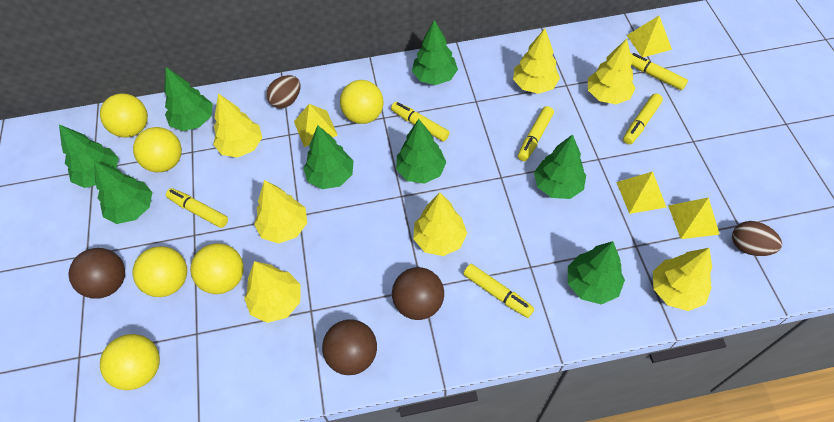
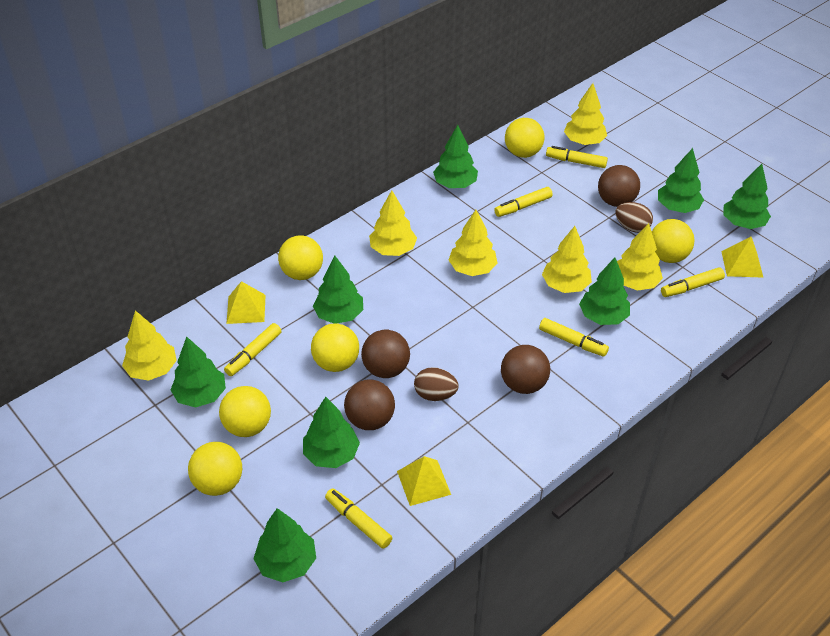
brown ball: 3 -> 4
yellow pyramid: 4 -> 3
yellow tree: 7 -> 6

